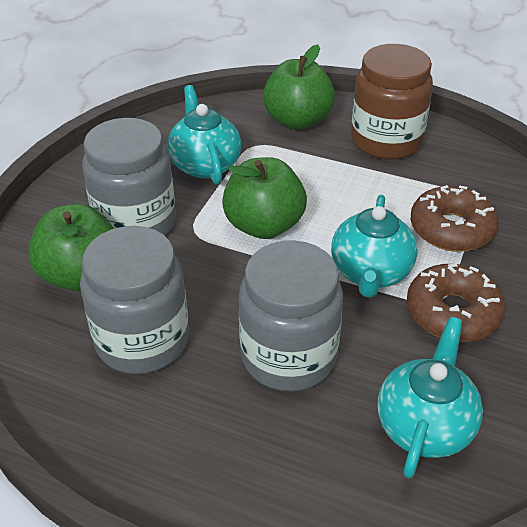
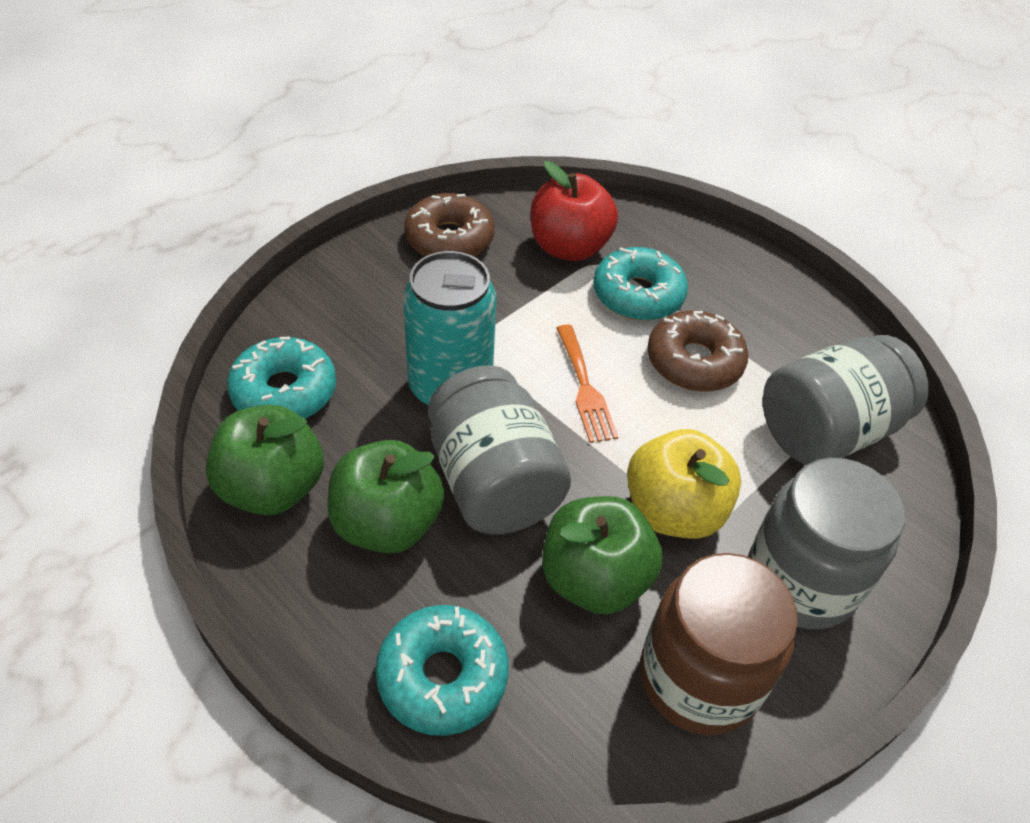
orange fork: 0 -> 1
red apple: 0 -> 1
turquoise can: 0 -> 1
turquoise donut: 0 -> 3
turquoise teapot: 3 -> 0
yellow apple: 0 -> 1

